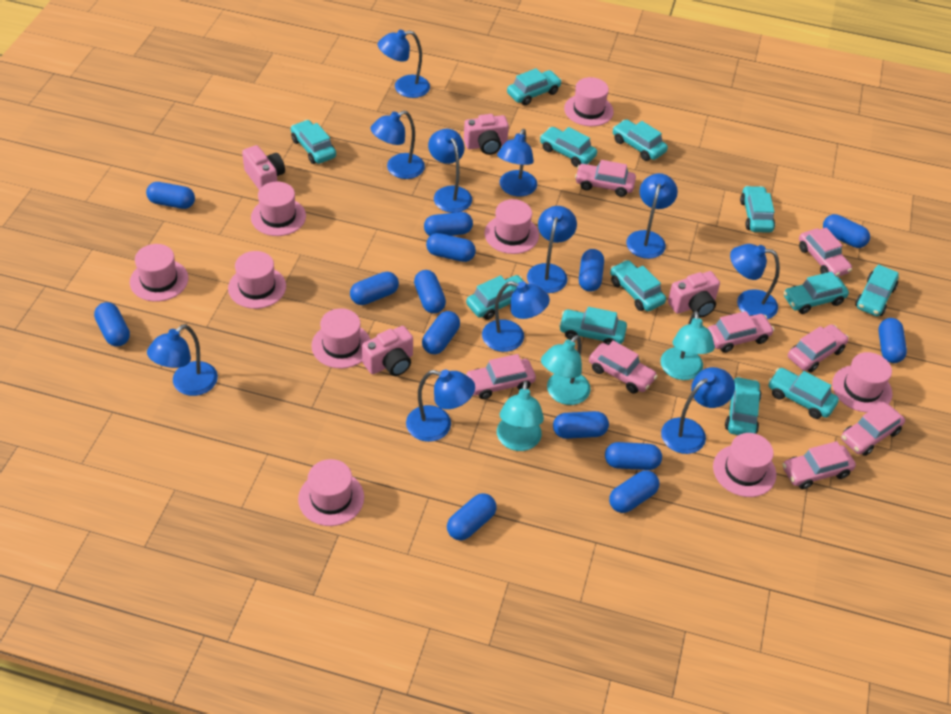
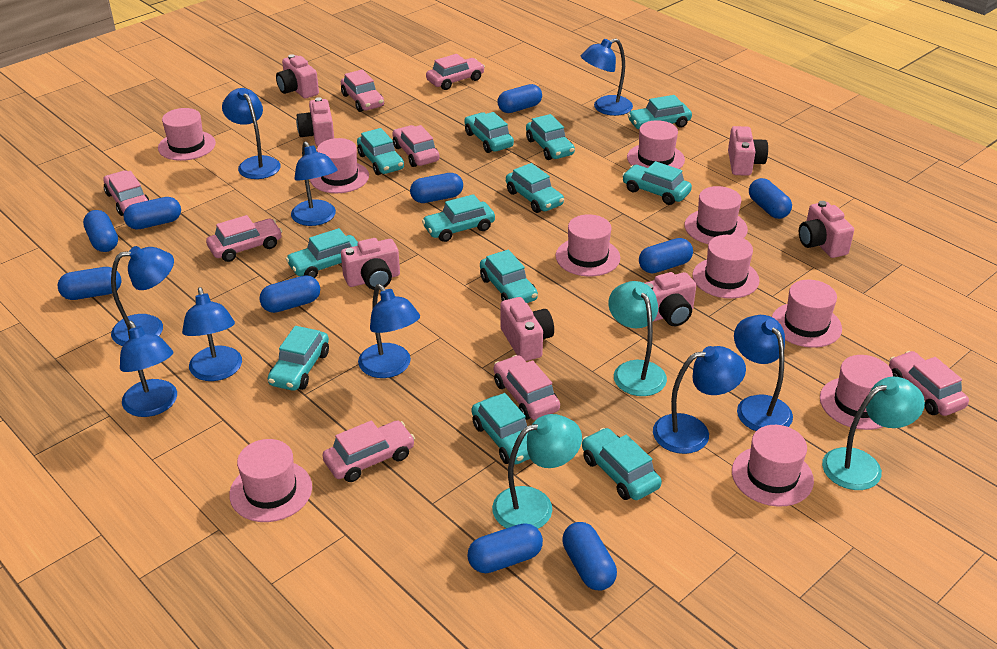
blue capsule: 14 -> 10
blue lamp: 11 -> 9
pink camera: 4 -> 7
pink hat: 9 -> 10

